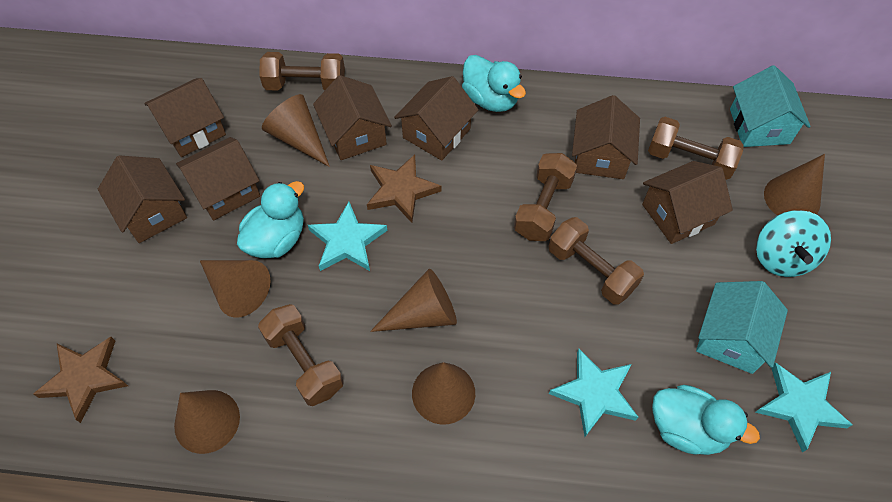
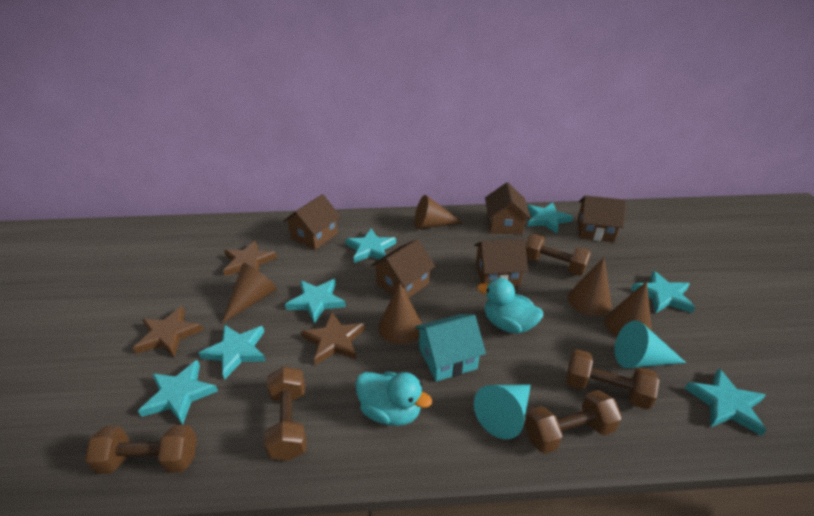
brown cone: 6 -> 5
brown house: 7 -> 5
brown star: 2 -> 3
turquoise cone: 0 -> 2
turquoise duck: 3 -> 2
turquoise house: 2 -> 1
turquoise spinning top: 1 -> 0
turquoise star: 3 -> 7

